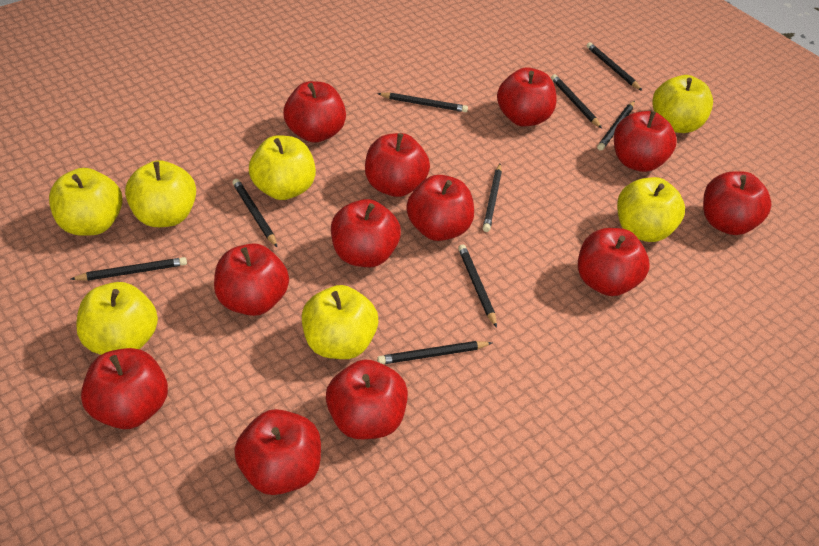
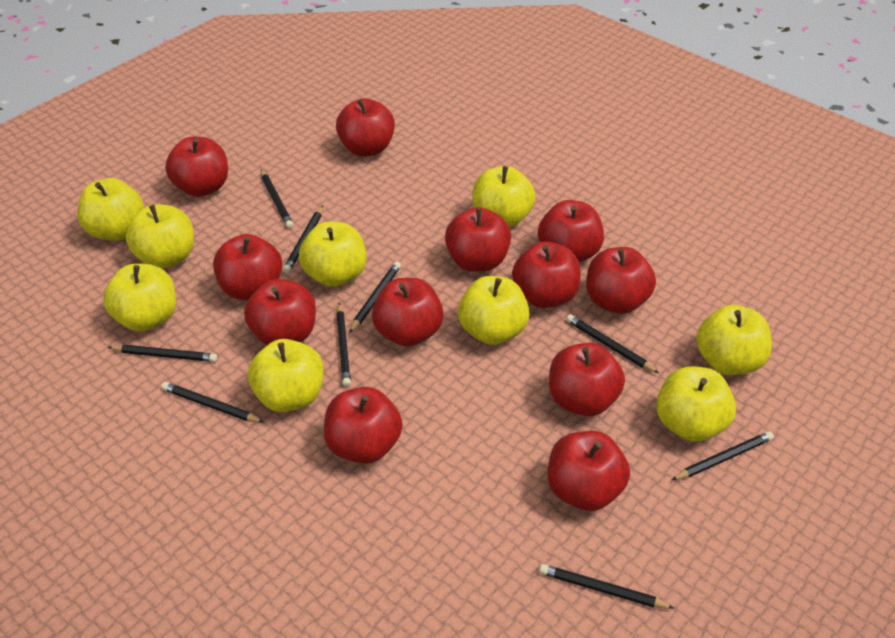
yellow apple: 7 -> 9

